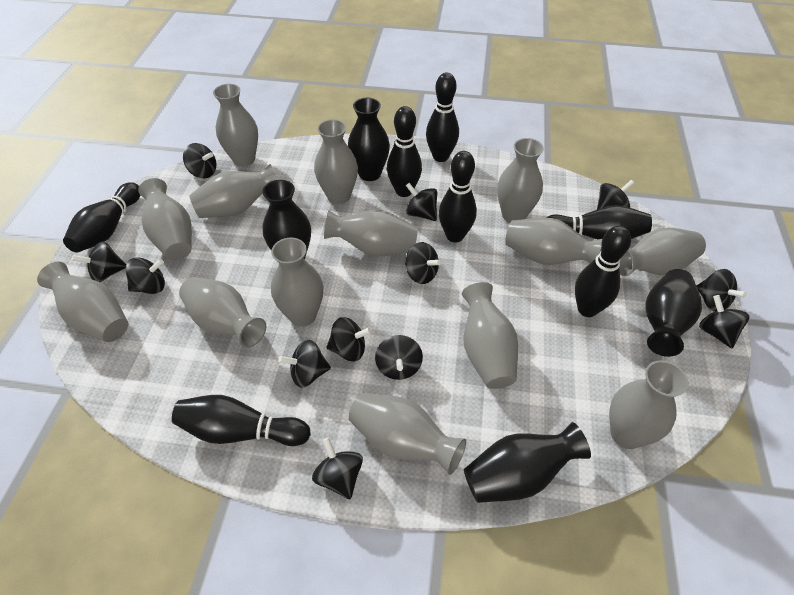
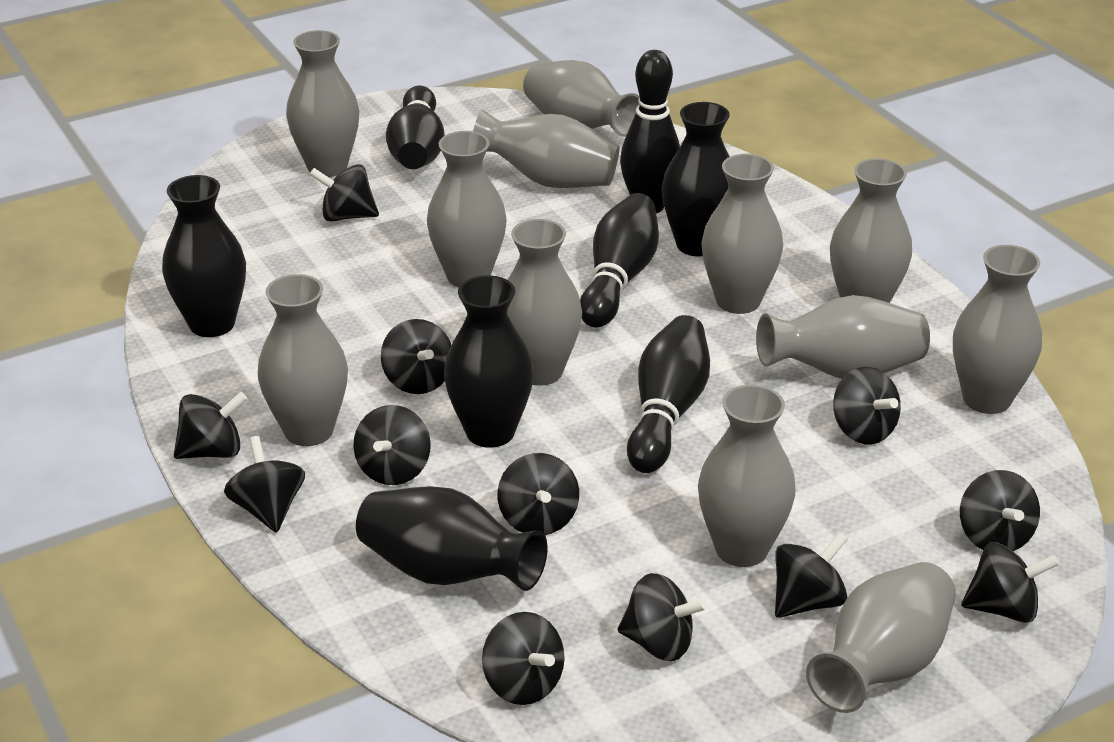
black bowling pin: 7 -> 4
grey vase: 14 -> 12

